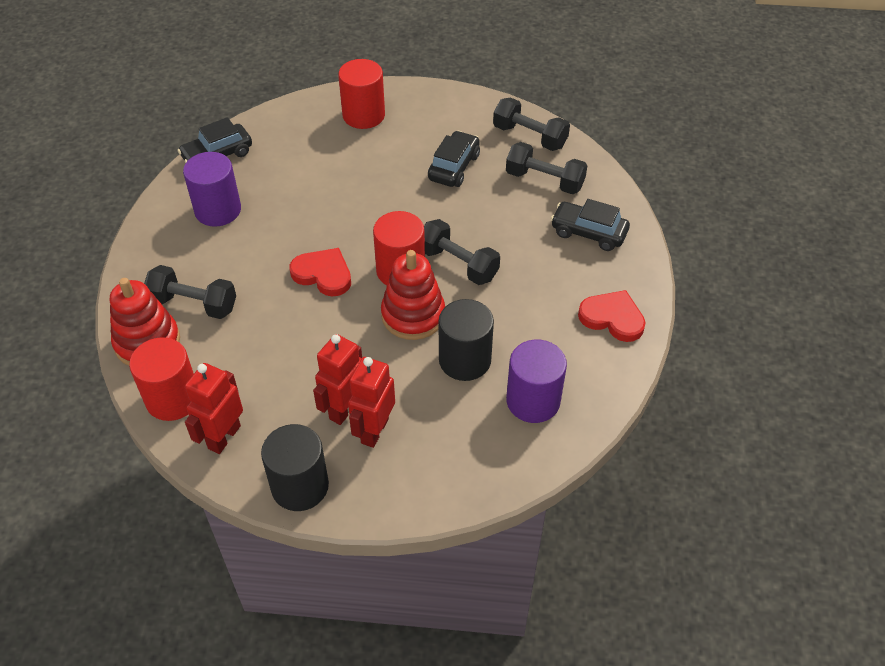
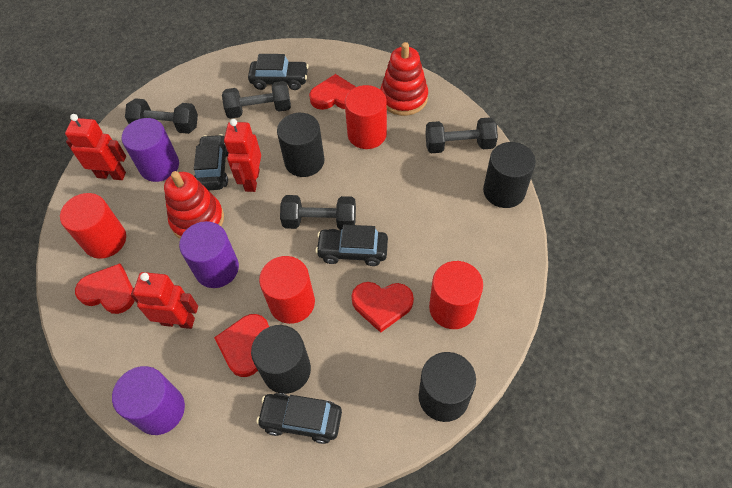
black car: 3 -> 4
black cylinder: 2 -> 4
purple cylinder: 2 -> 3
red cylinder: 3 -> 4
red heart: 2 -> 4

